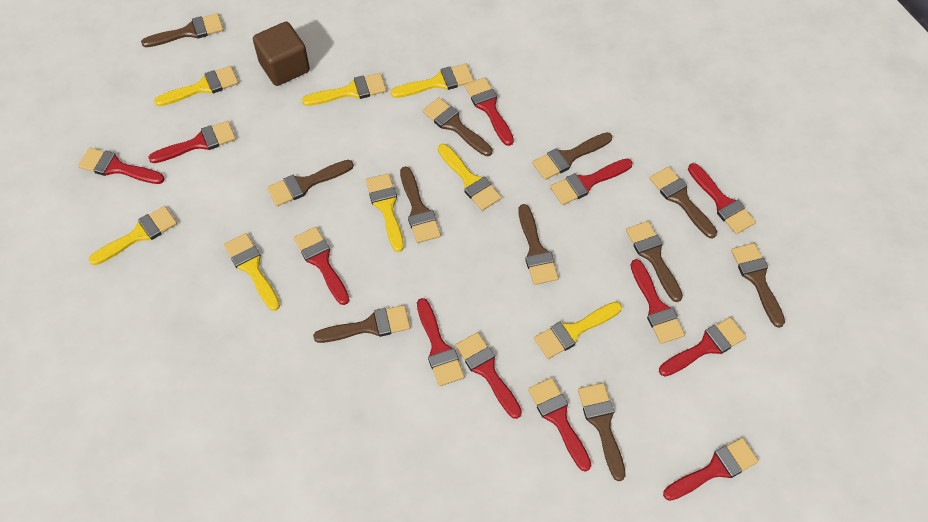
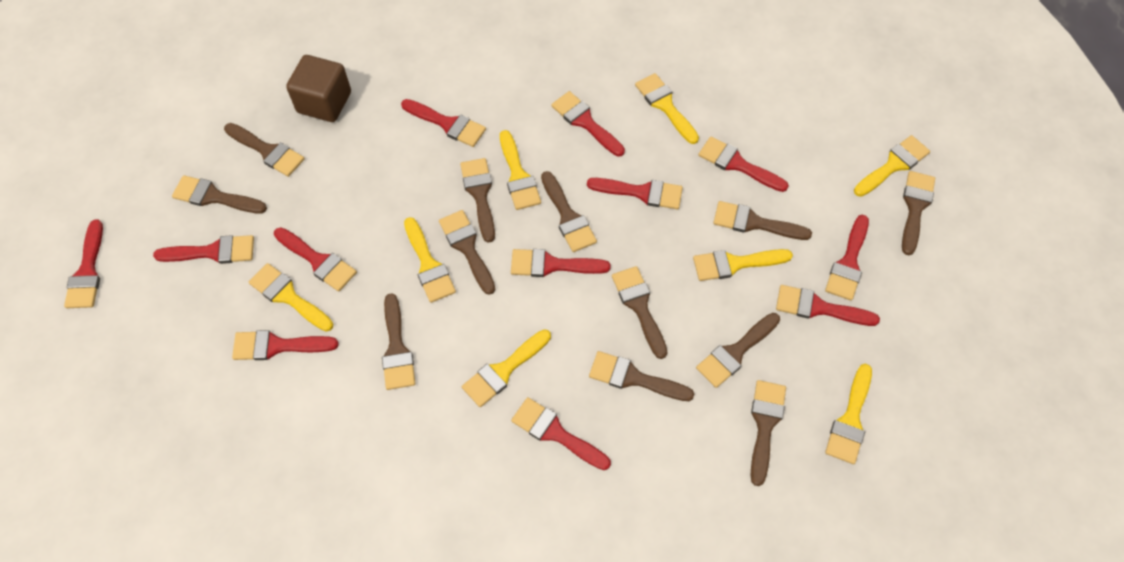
brown brush: 11 -> 12

